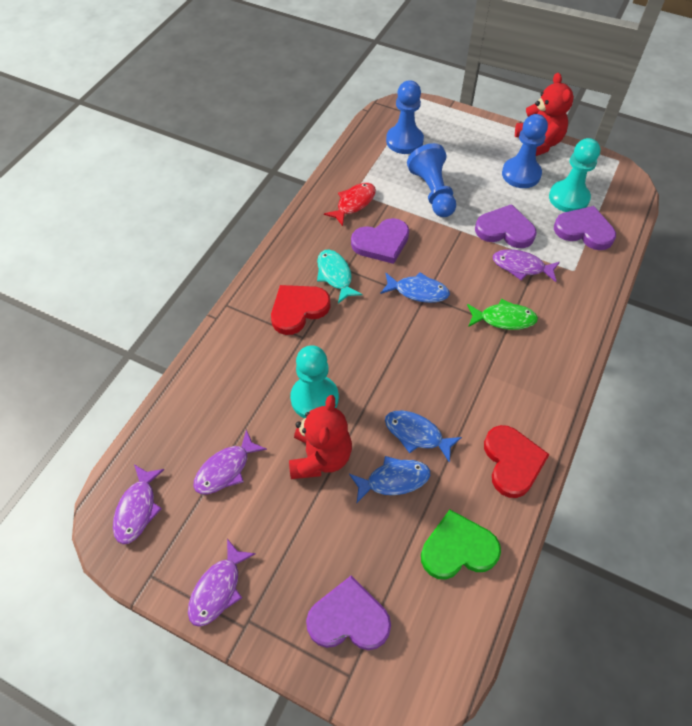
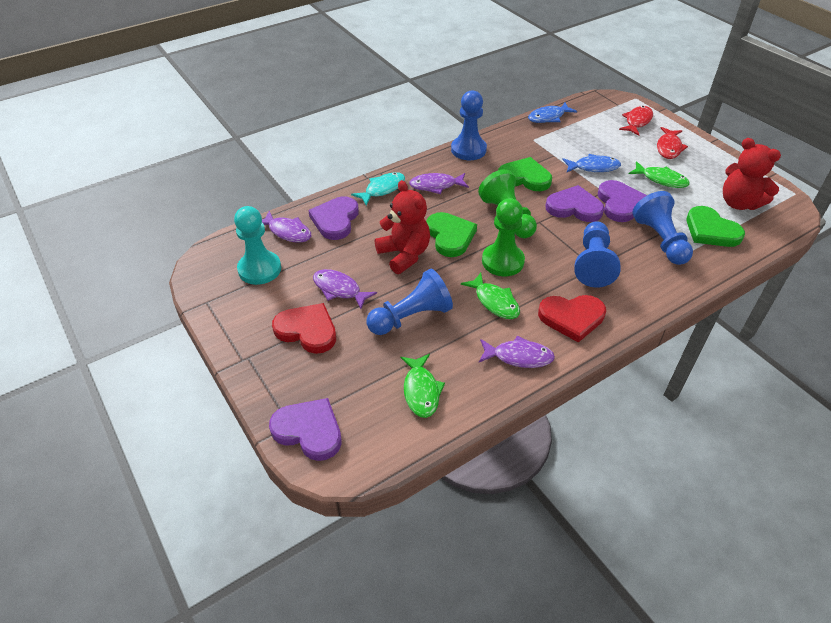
blue fish: 3 -> 2
blue pawn: 3 -> 4
green fish: 1 -> 3
green heart: 1 -> 3
green pawn: 0 -> 2
red fish: 1 -> 2
turquoise pawn: 2 -> 1

